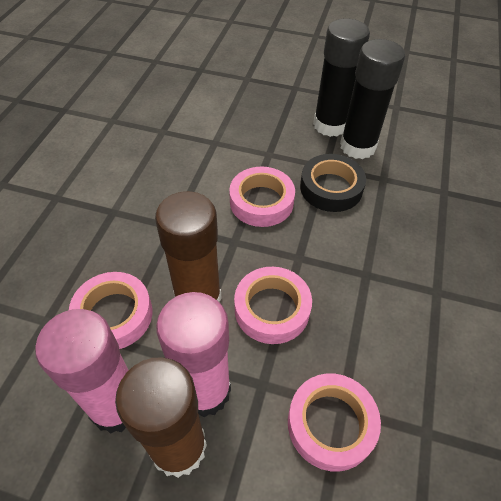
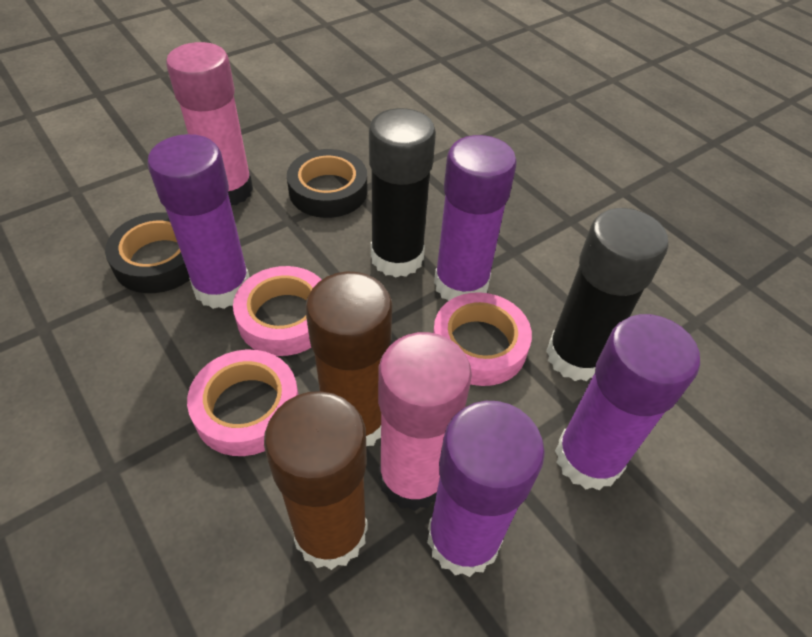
black tape: 1 -> 2
pink tape: 4 -> 3
purple glue stick: 0 -> 4

